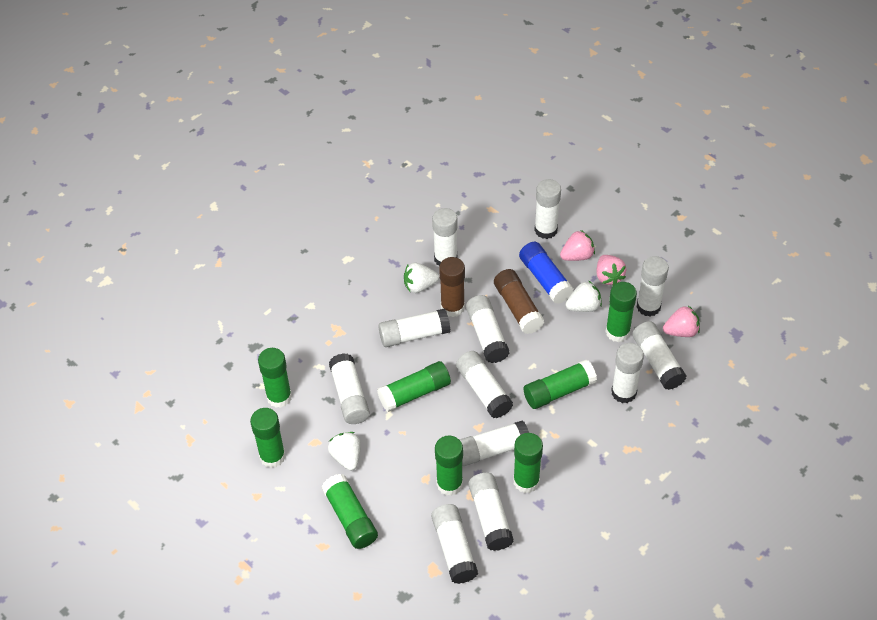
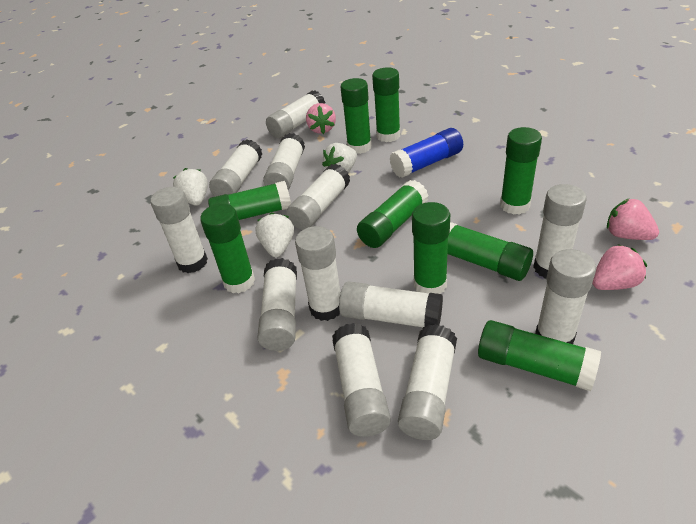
brown glue stick: 2 -> 0
green glue stick: 8 -> 9

